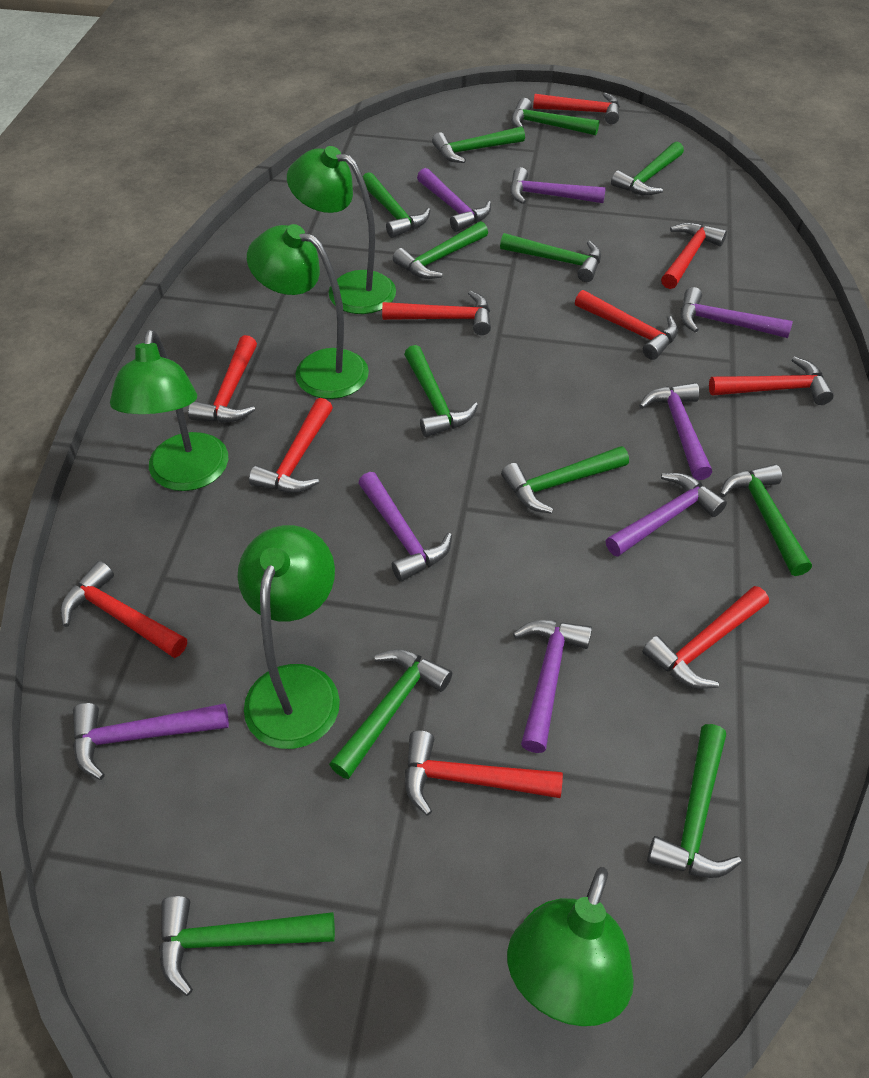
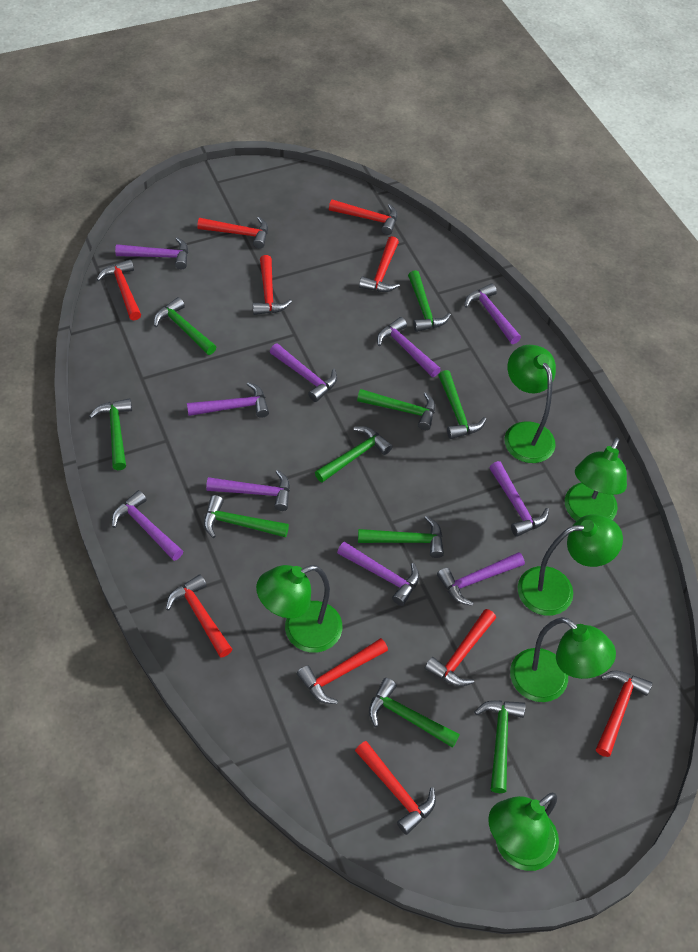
green hammer: 12 -> 10
green lamp: 5 -> 6
purple hammer: 8 -> 10

